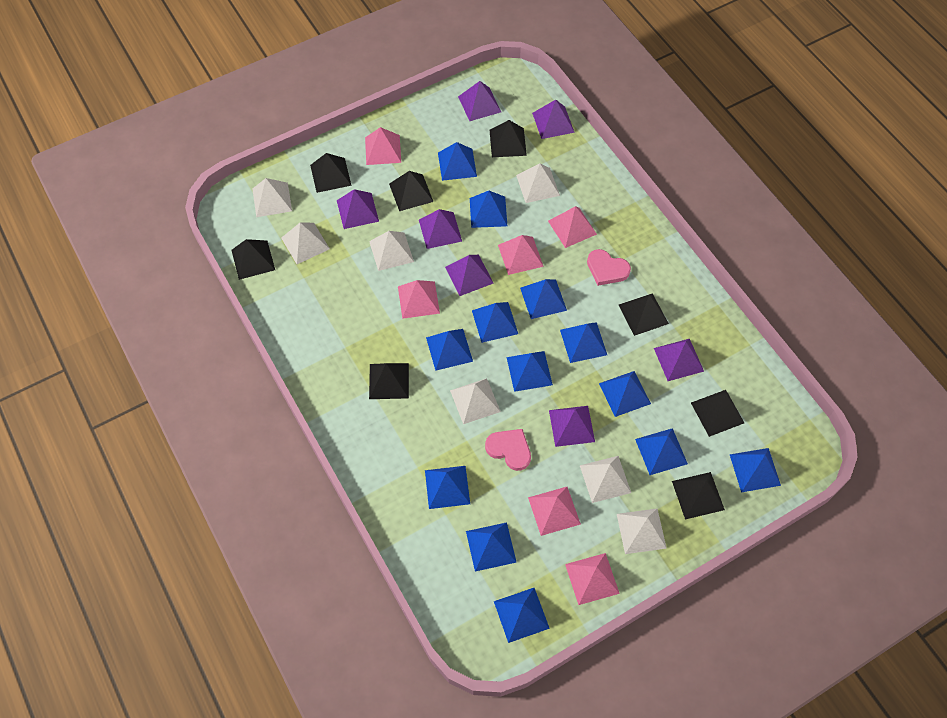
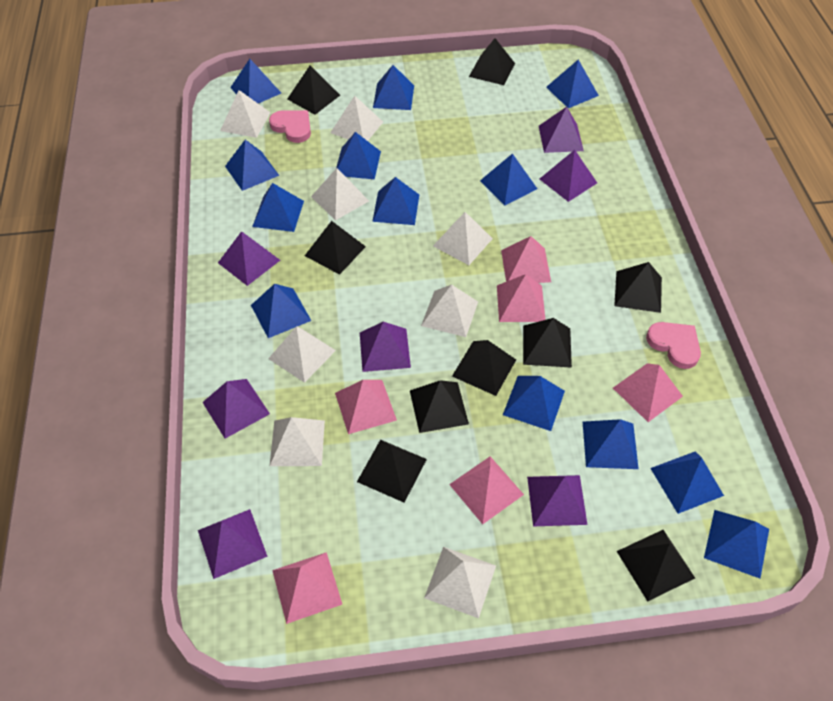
black pyramid: 8 -> 9
white pyramid: 7 -> 8

